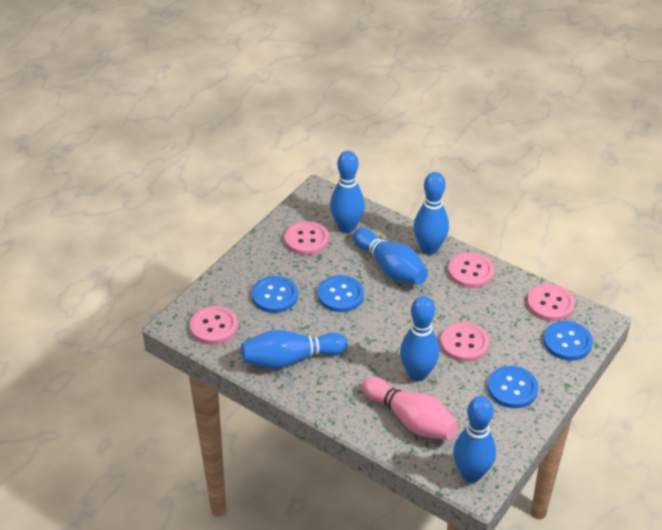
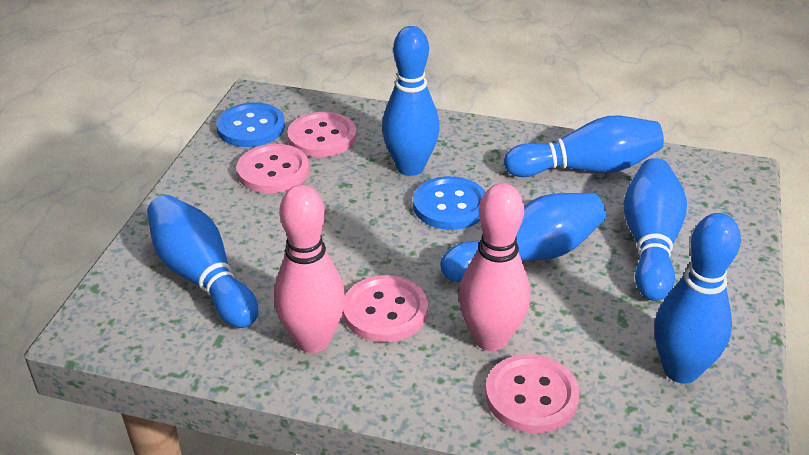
blue button: 4 -> 2
pink bowling pin: 1 -> 2
pink button: 5 -> 4

